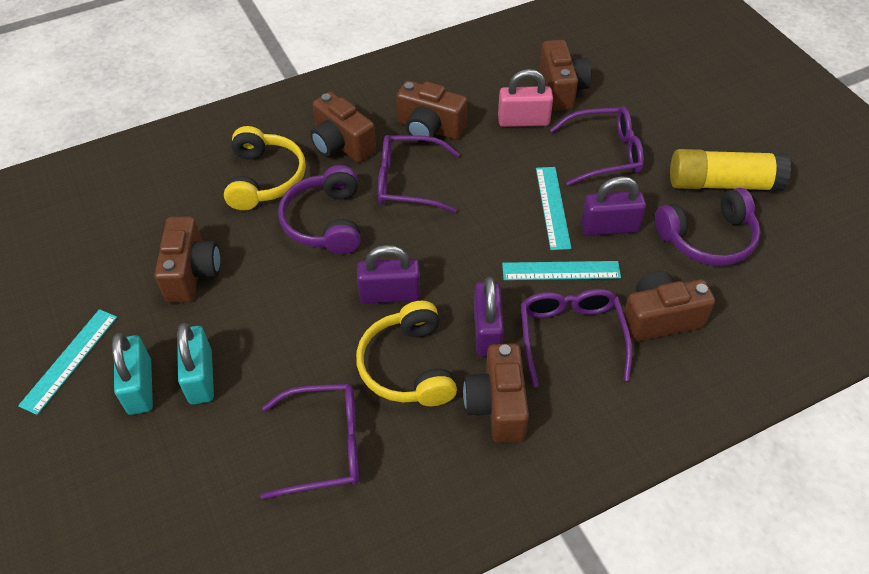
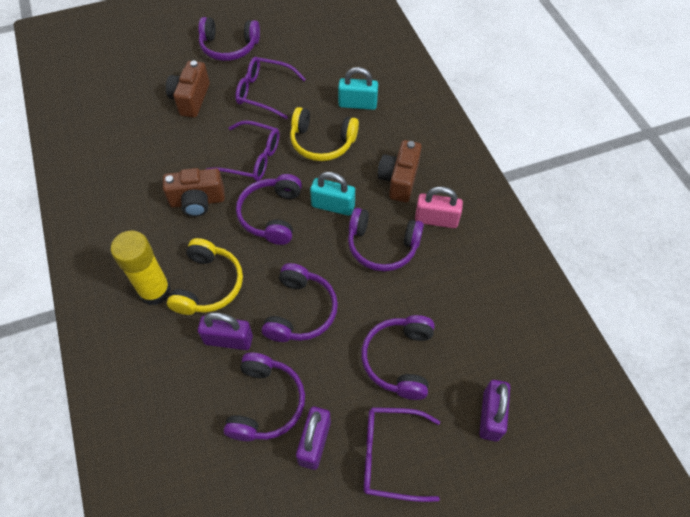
brown camera: 6 -> 3
purple glasses: 4 -> 3
purple headphones: 2 -> 6
turquoise ruler: 3 -> 0

